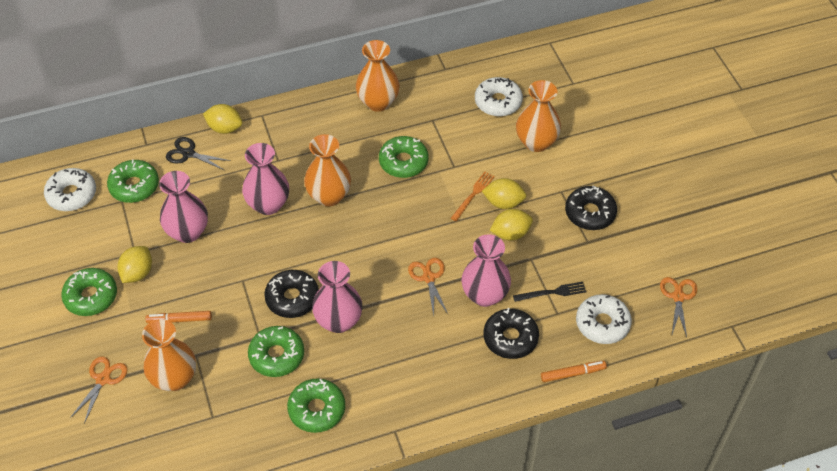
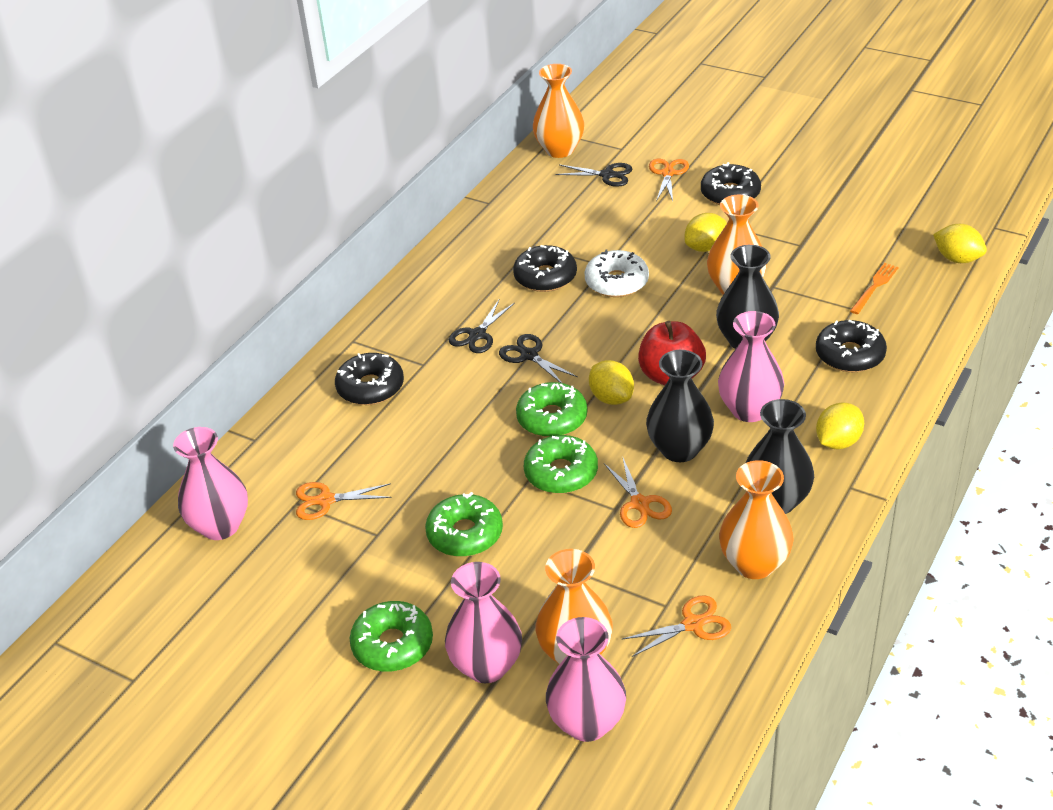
black donut: 3 -> 4
black fork: 1 -> 0
black scissors: 1 -> 3
black vase: 0 -> 3
green donut: 5 -> 4
orange marker: 2 -> 0
orange scissors: 3 -> 4
red apple: 0 -> 1
white donut: 3 -> 1

